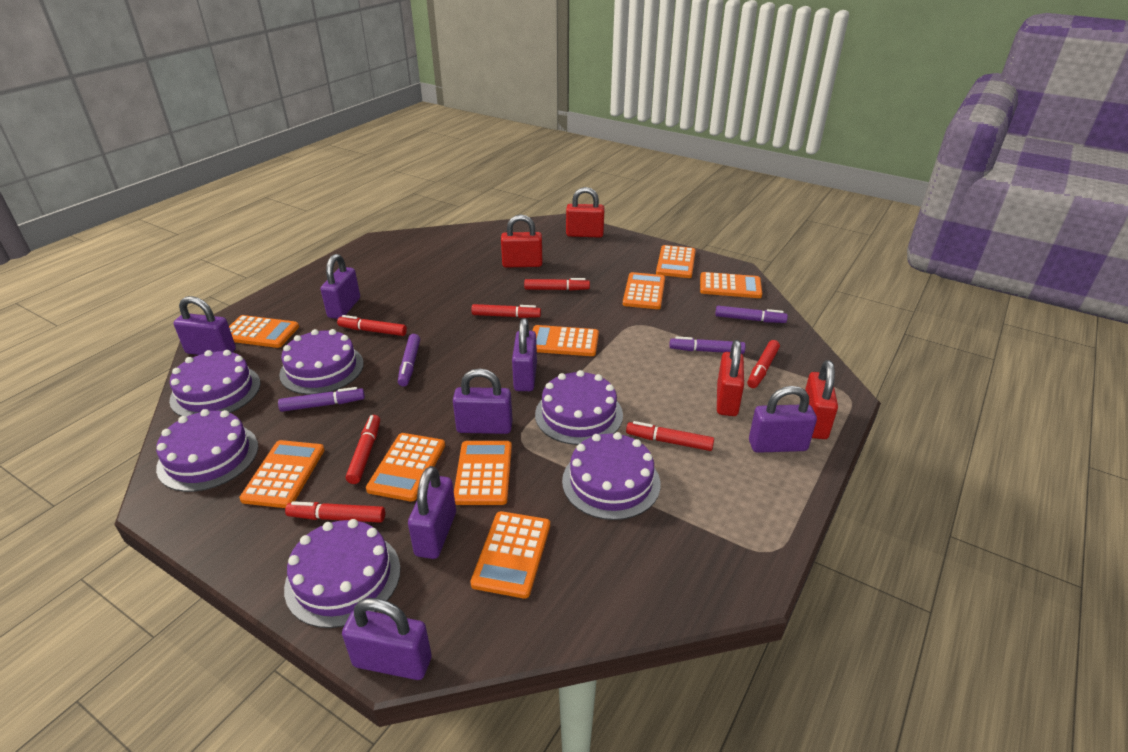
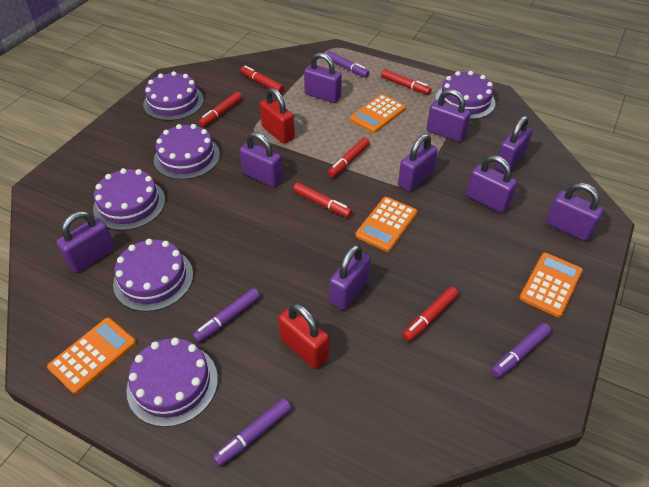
orange calculator: 9 -> 4
purple padlock: 7 -> 9
red marker: 7 -> 6
red padlock: 4 -> 2

